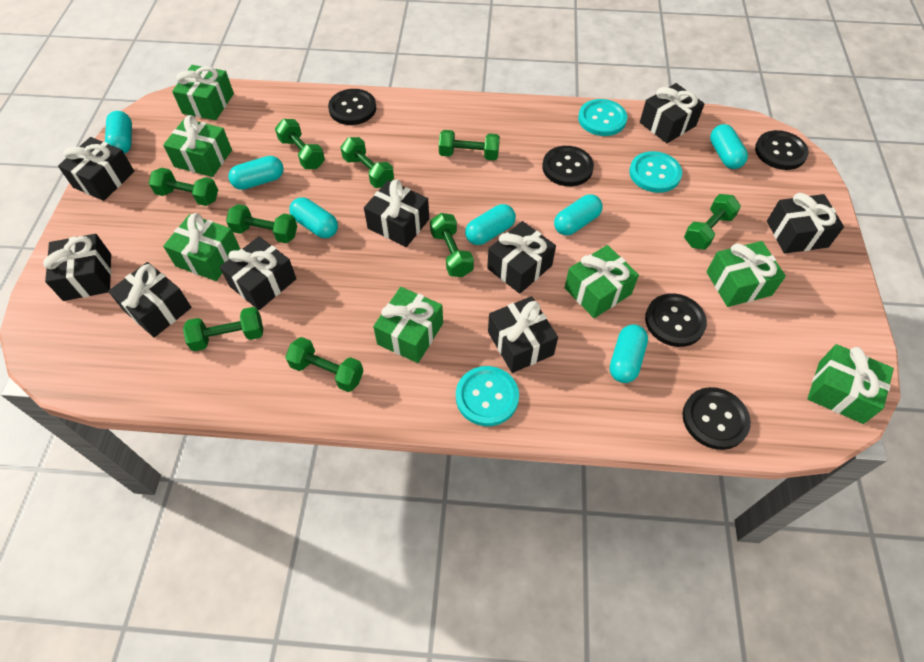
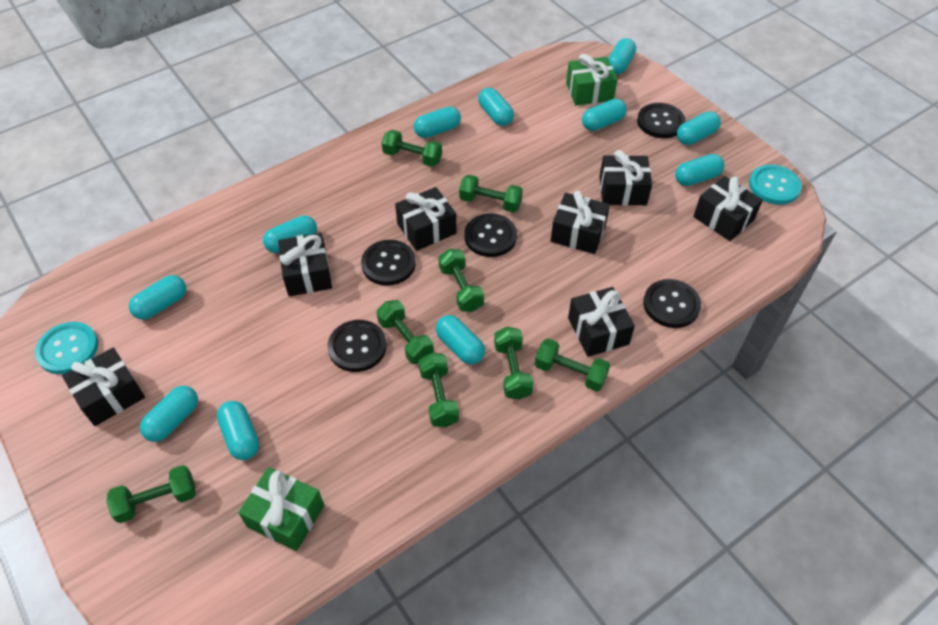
black gift: 9 -> 7
green dumbbell: 9 -> 8
green gift: 7 -> 2
turquoise button: 3 -> 2
turquoise capsule: 7 -> 11

